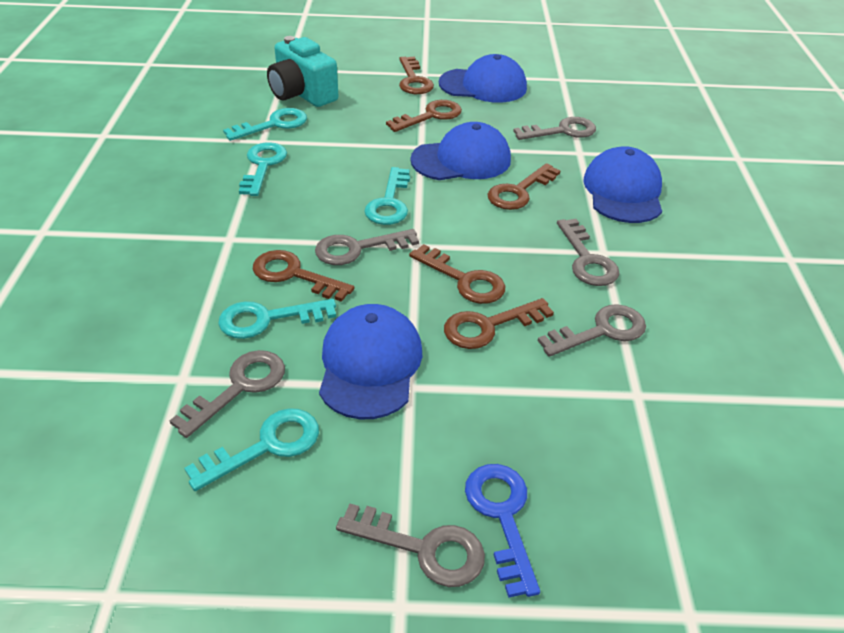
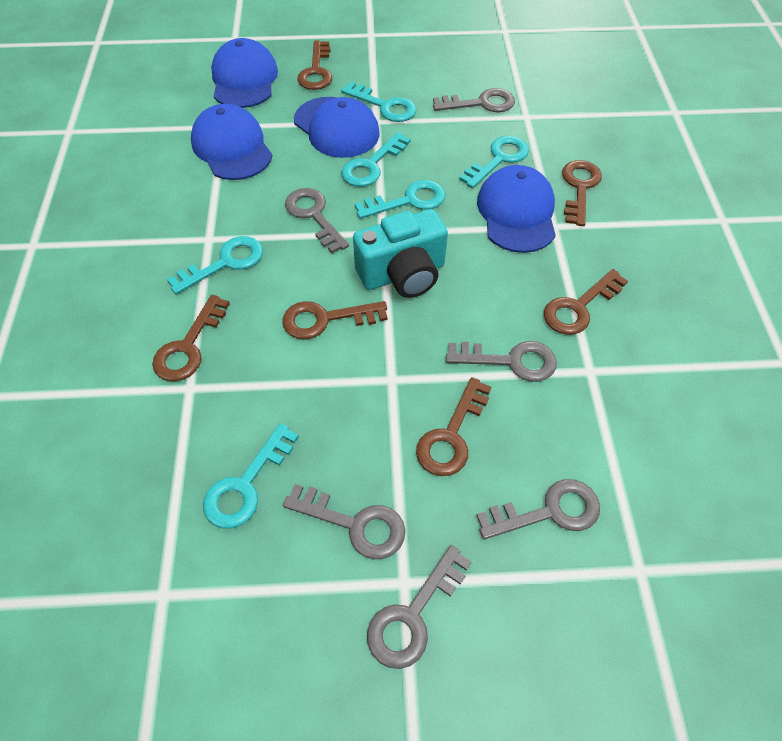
blue key: 1 -> 0
turquoise key: 5 -> 6

